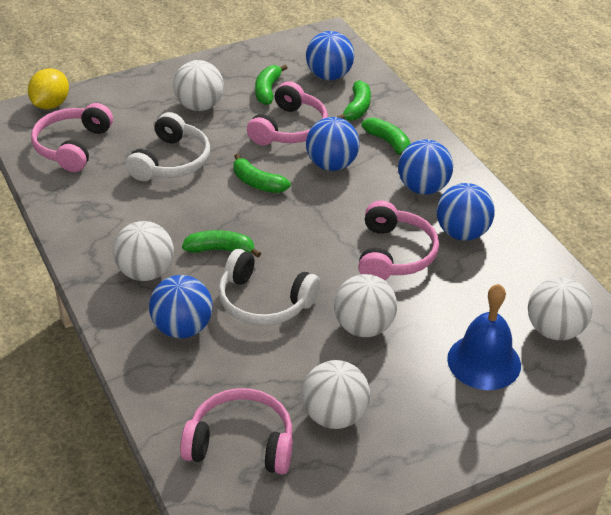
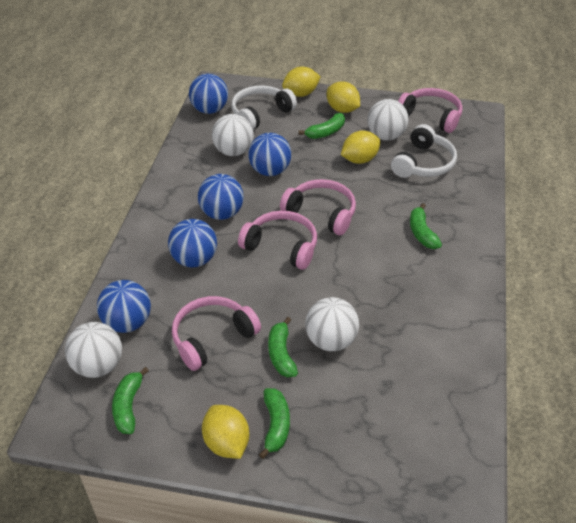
blue bell: 1 -> 0
white ball: 5 -> 4
yellow lemon: 1 -> 4

